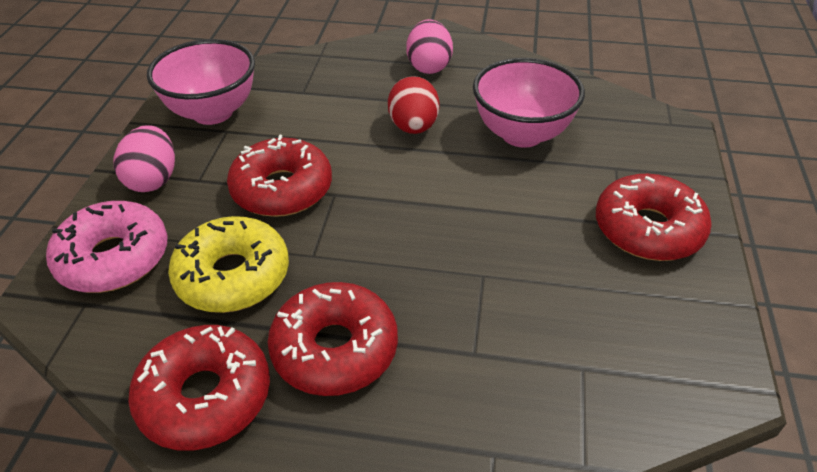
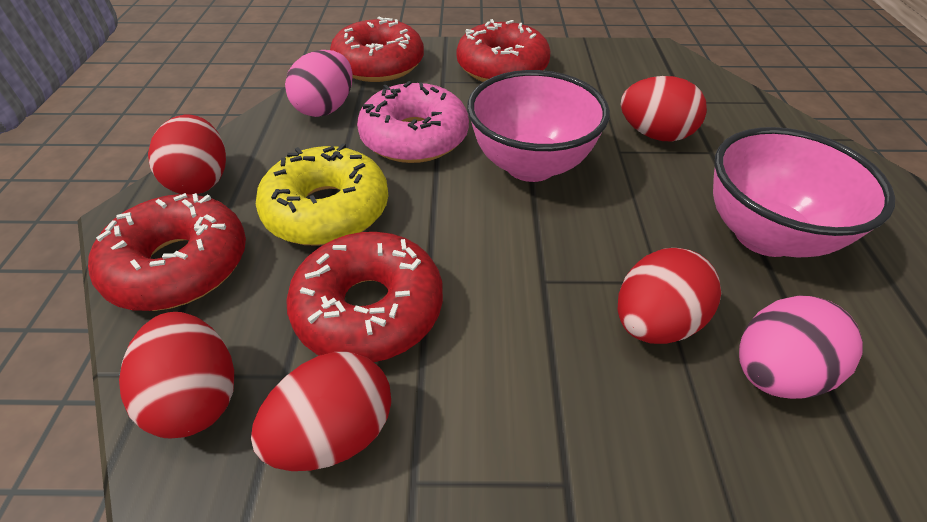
red egg: 1 -> 5

